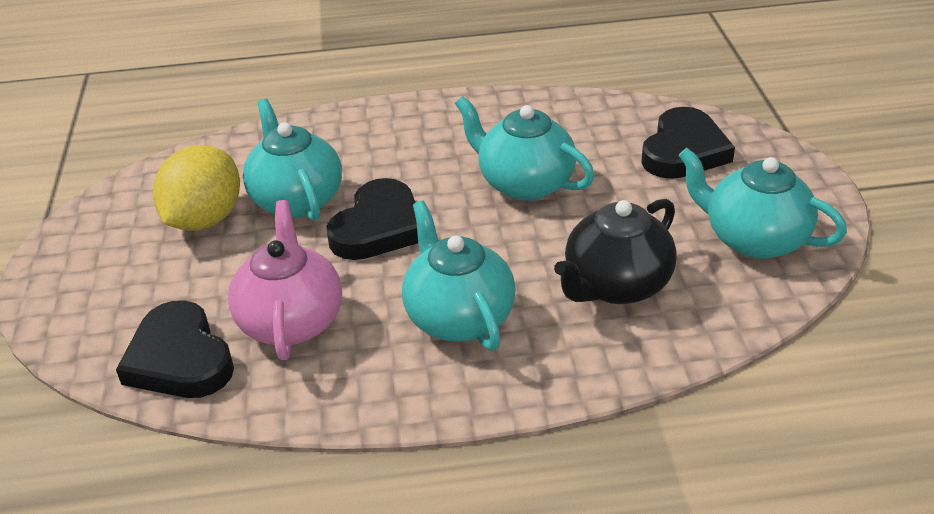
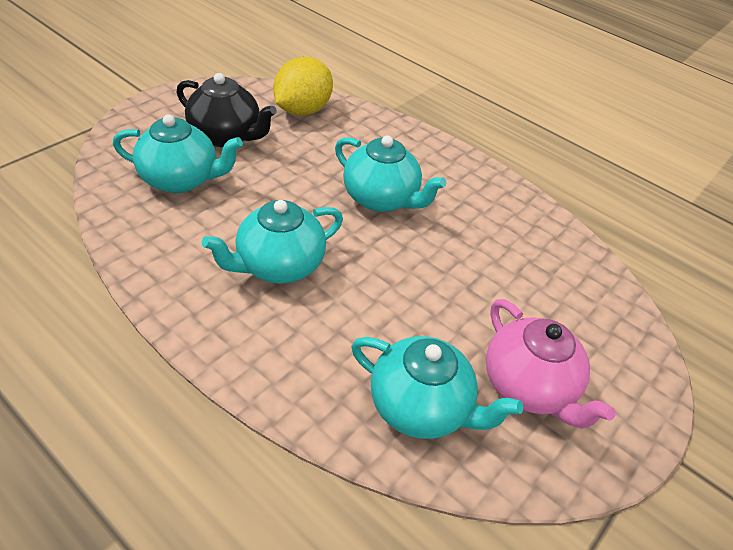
black heart: 3 -> 0

